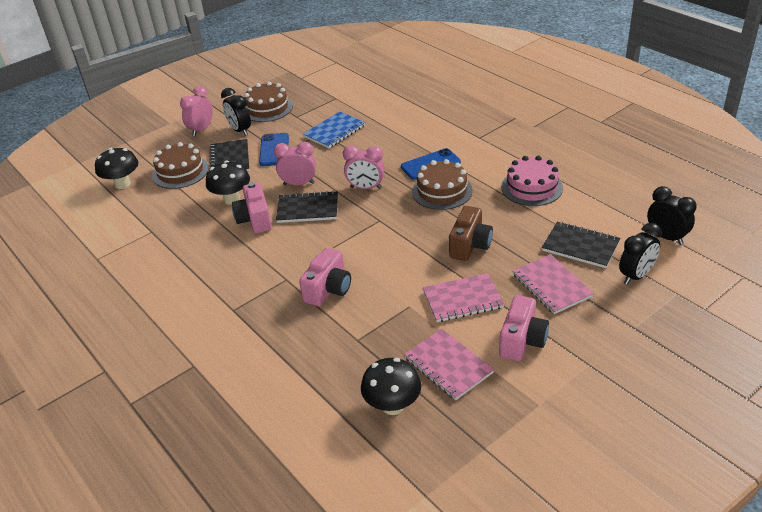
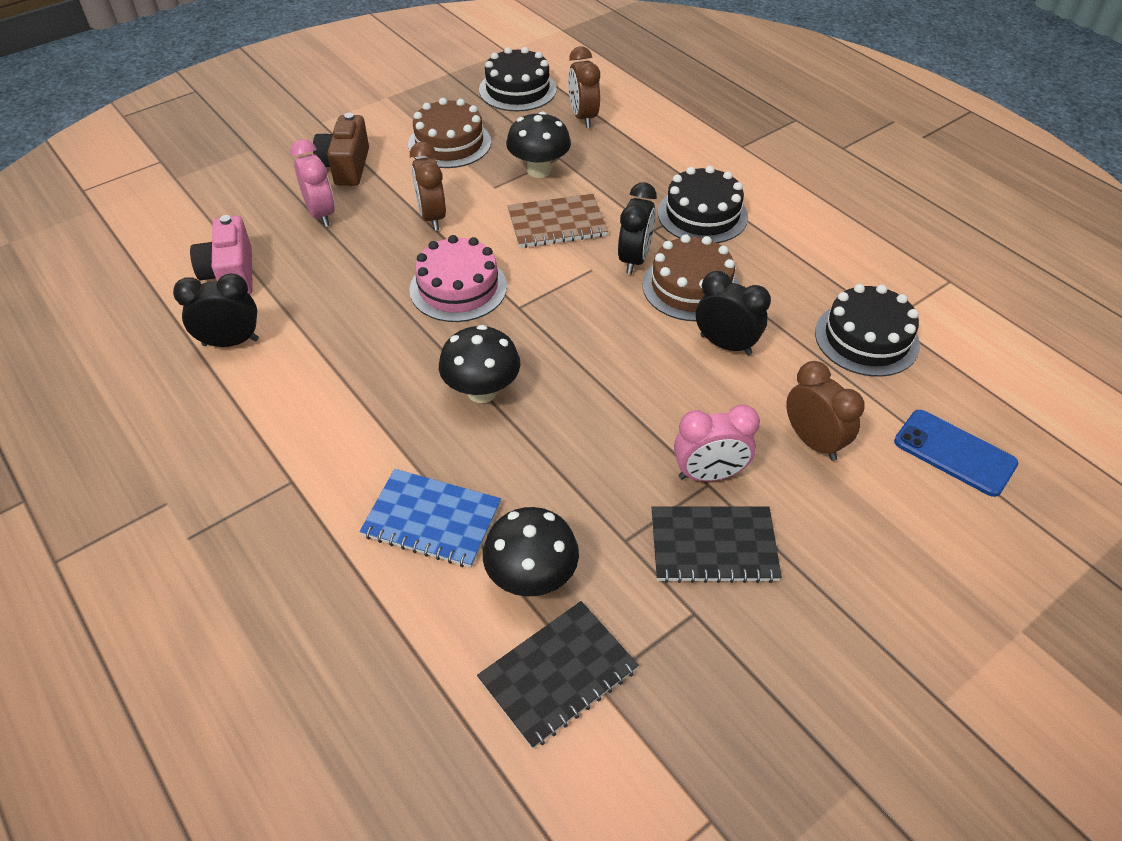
black cake: 0 -> 3
black notebook: 3 -> 2
blue phone: 2 -> 1
brown cake: 3 -> 2
brown clock: 0 -> 3
brown notebook: 0 -> 1
pink camera: 3 -> 1
pink clock: 3 -> 2
pink notebook: 3 -> 0

